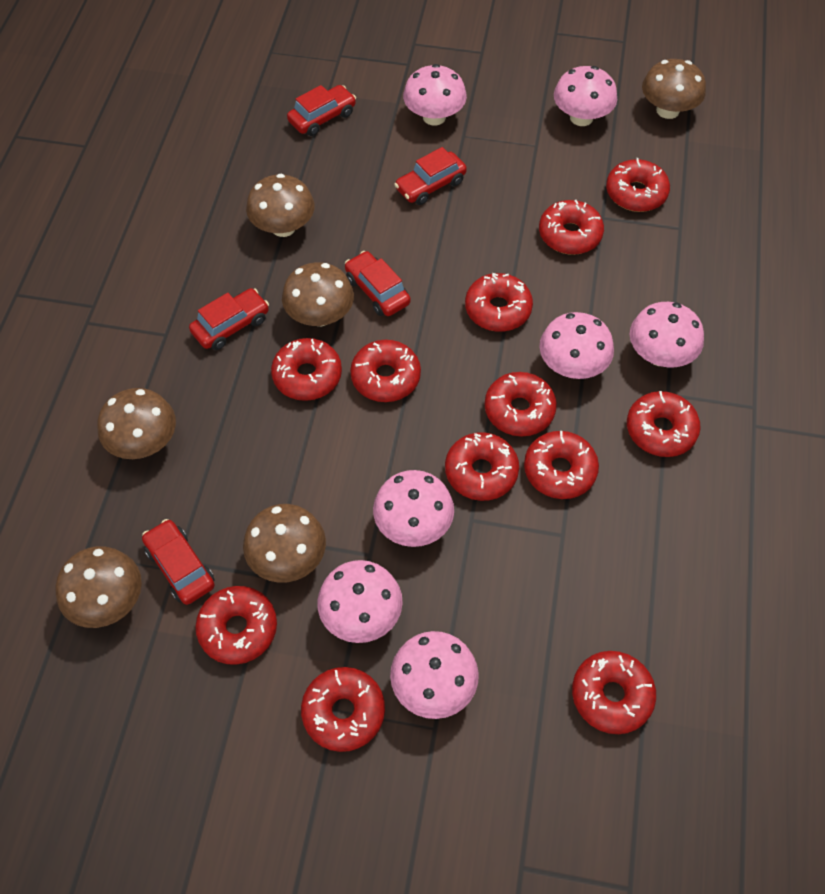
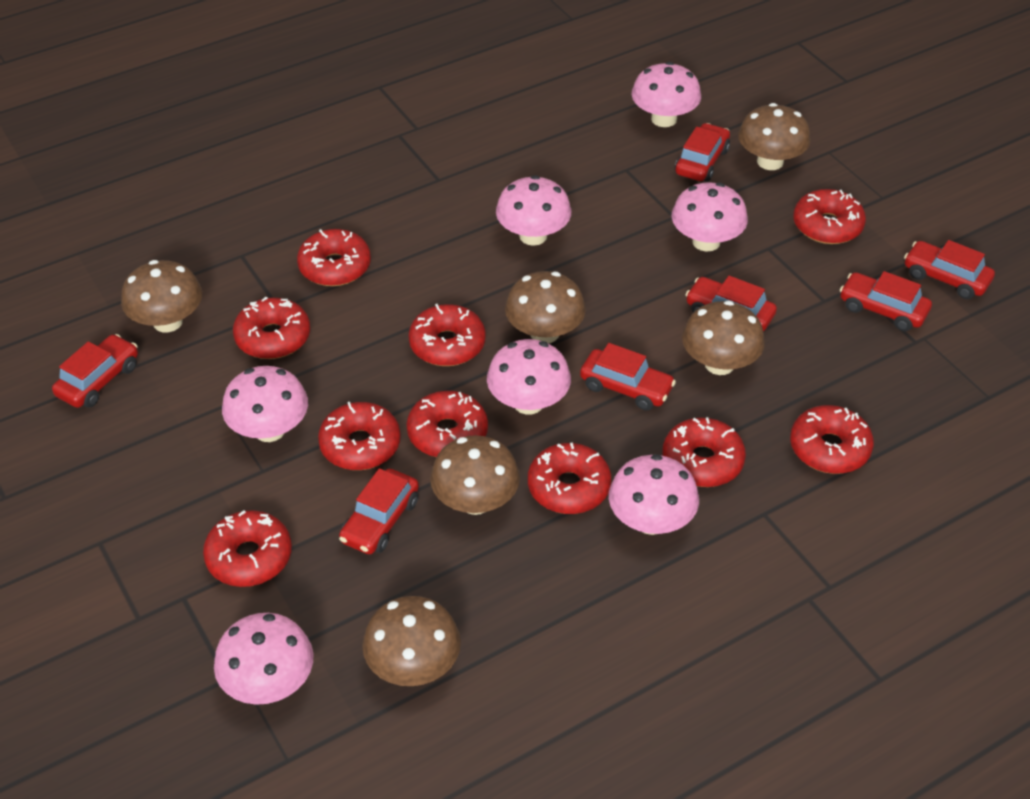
red car: 5 -> 7
red donut: 12 -> 10

